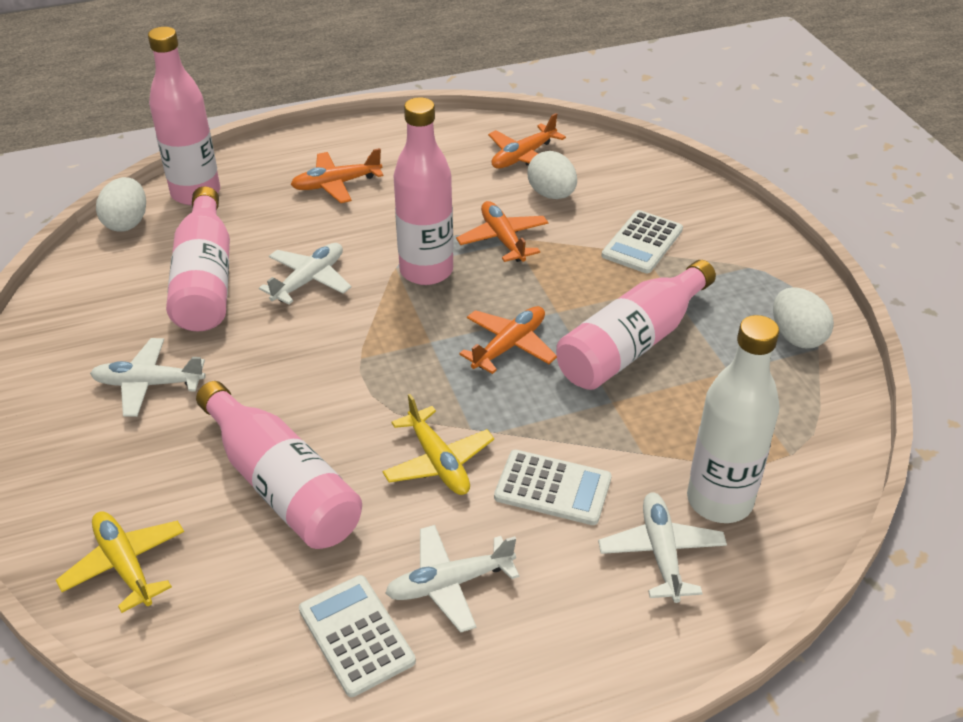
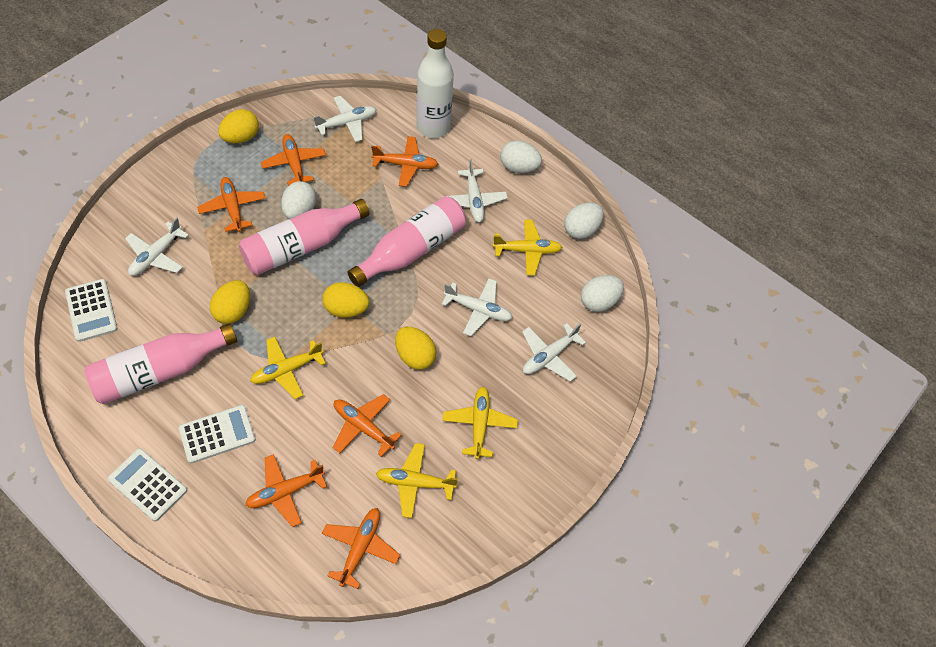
orange plane: 4 -> 6
pink bottle: 5 -> 3
white egg: 3 -> 4
white plane: 4 -> 5
yellow egg: 0 -> 4
yellow plane: 2 -> 4

